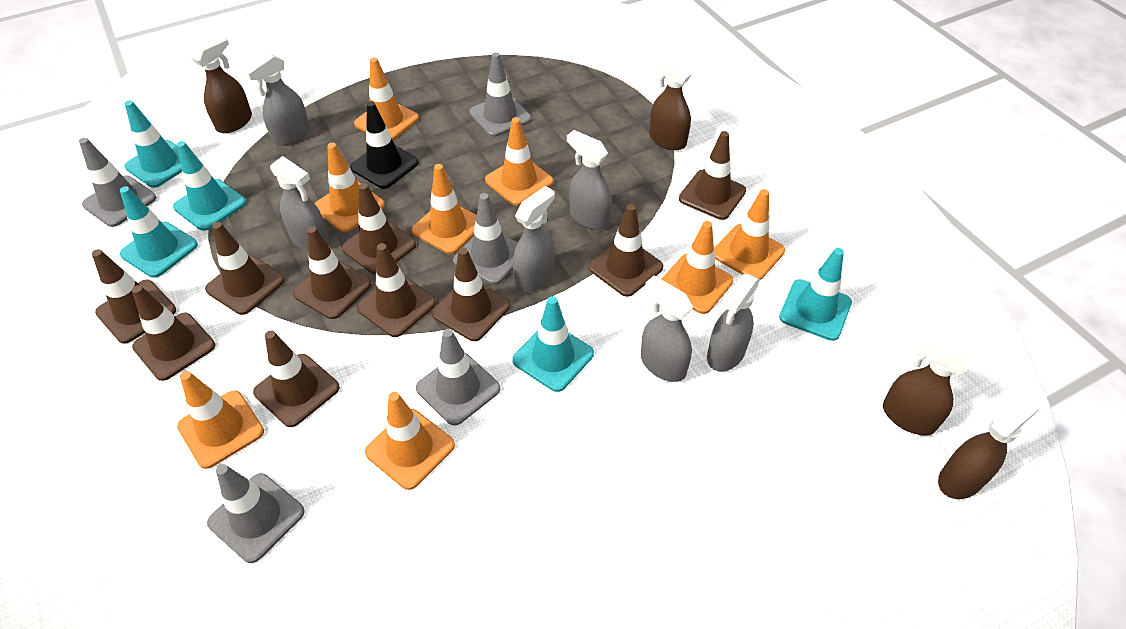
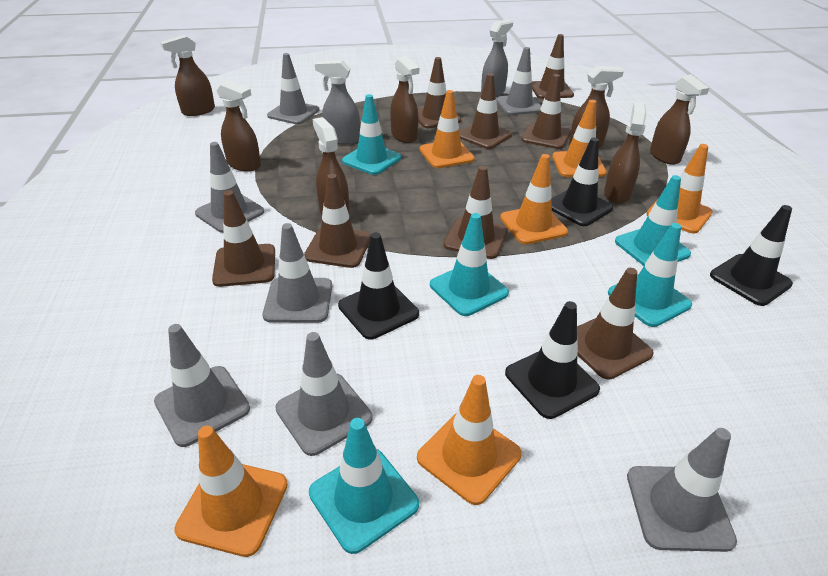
black traffic cone: 1 -> 4
brown spray bottle: 4 -> 7
brown traffic cone: 10 -> 8
grey spray bottle: 6 -> 2
grey traffic cone: 5 -> 7
orange traffic cone: 8 -> 6

